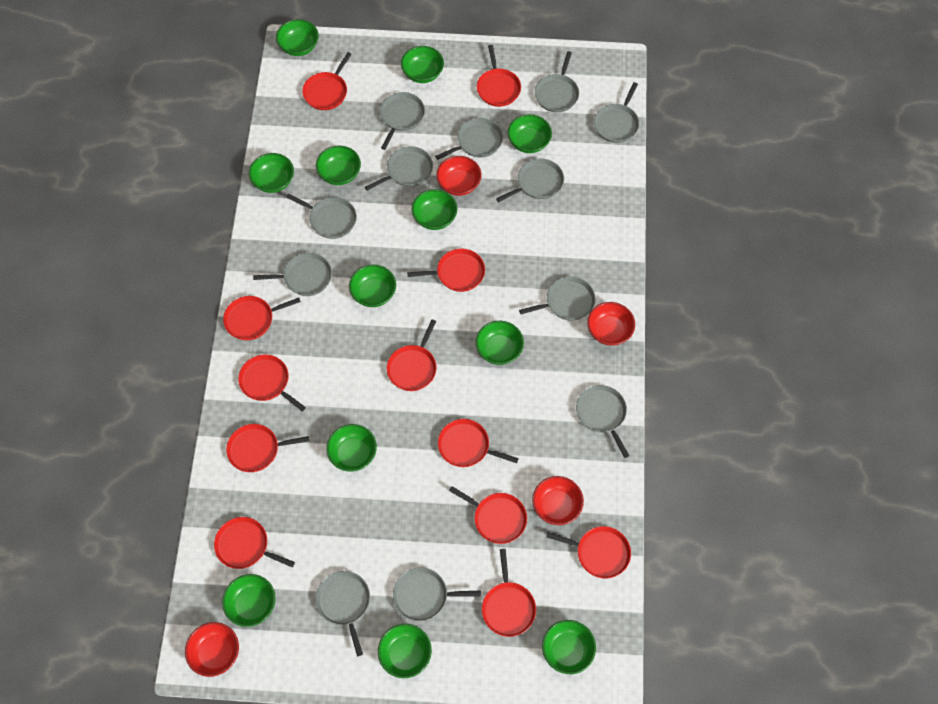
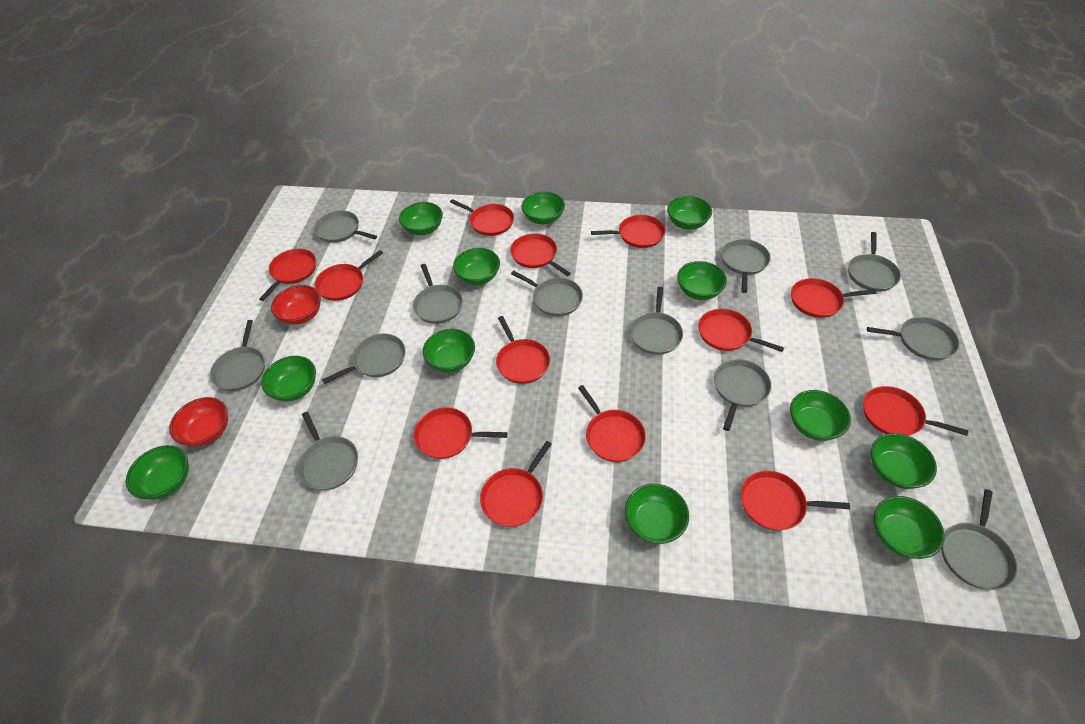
red bowl: 4 -> 2
red pan: 12 -> 13

